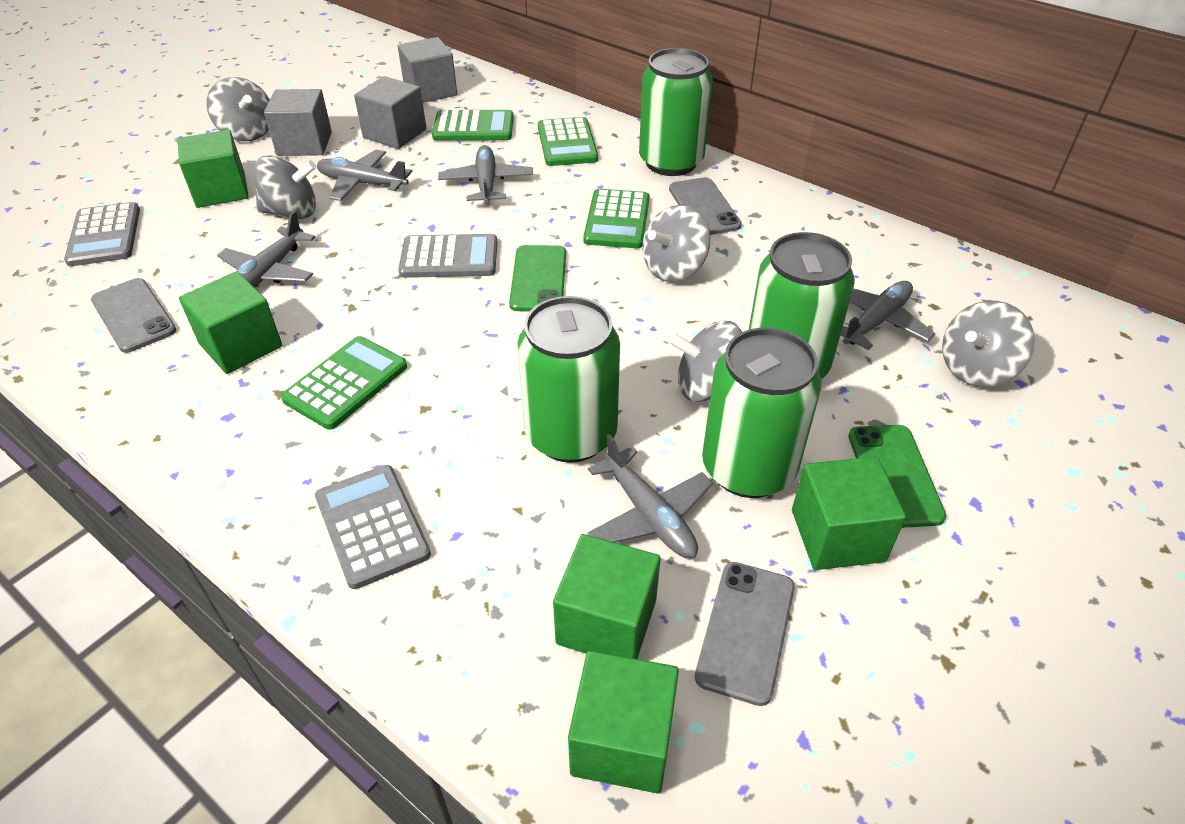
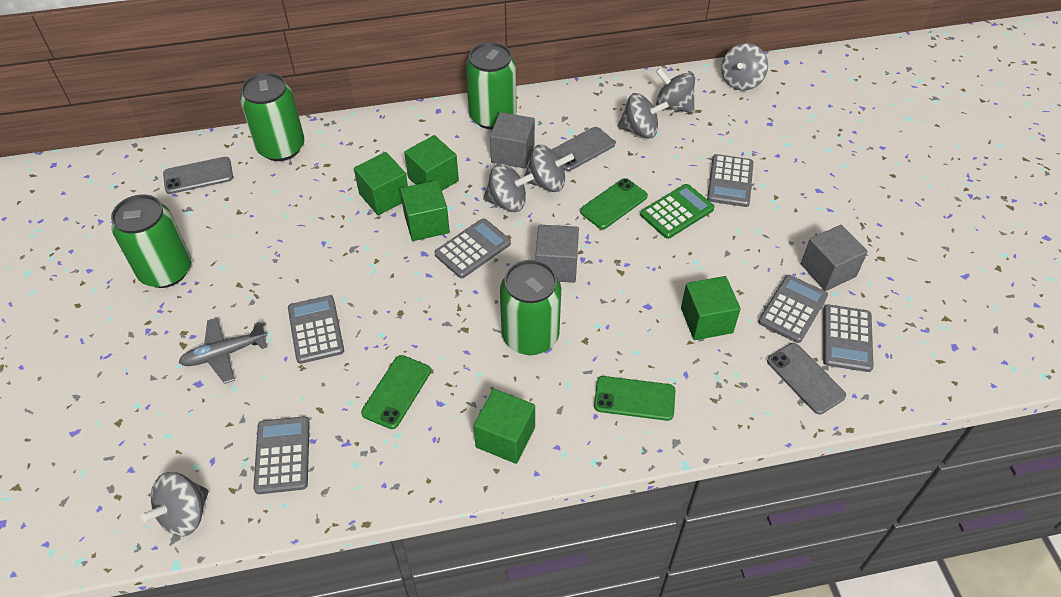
green calculator: 4 -> 1
green phone: 2 -> 3
grey calculator: 3 -> 6
grey plane: 5 -> 1
grey spinning top: 5 -> 6

